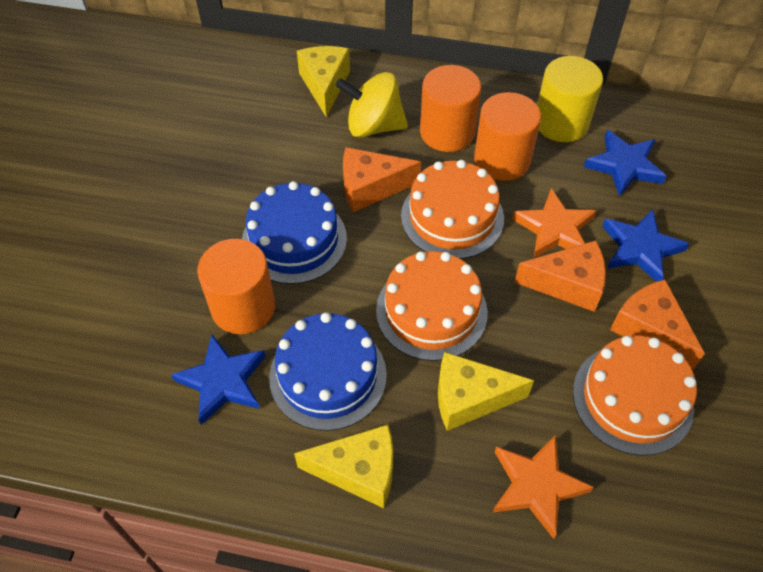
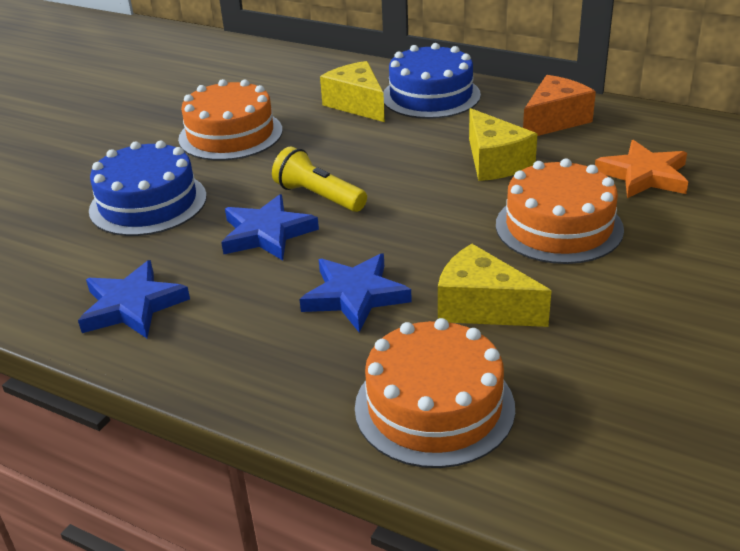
orange cheese: 3 -> 1
orange cylinder: 3 -> 0
orange star: 2 -> 1
yellow cylinder: 1 -> 0
yellow flashlight: 0 -> 1
yellow spinning top: 1 -> 0

